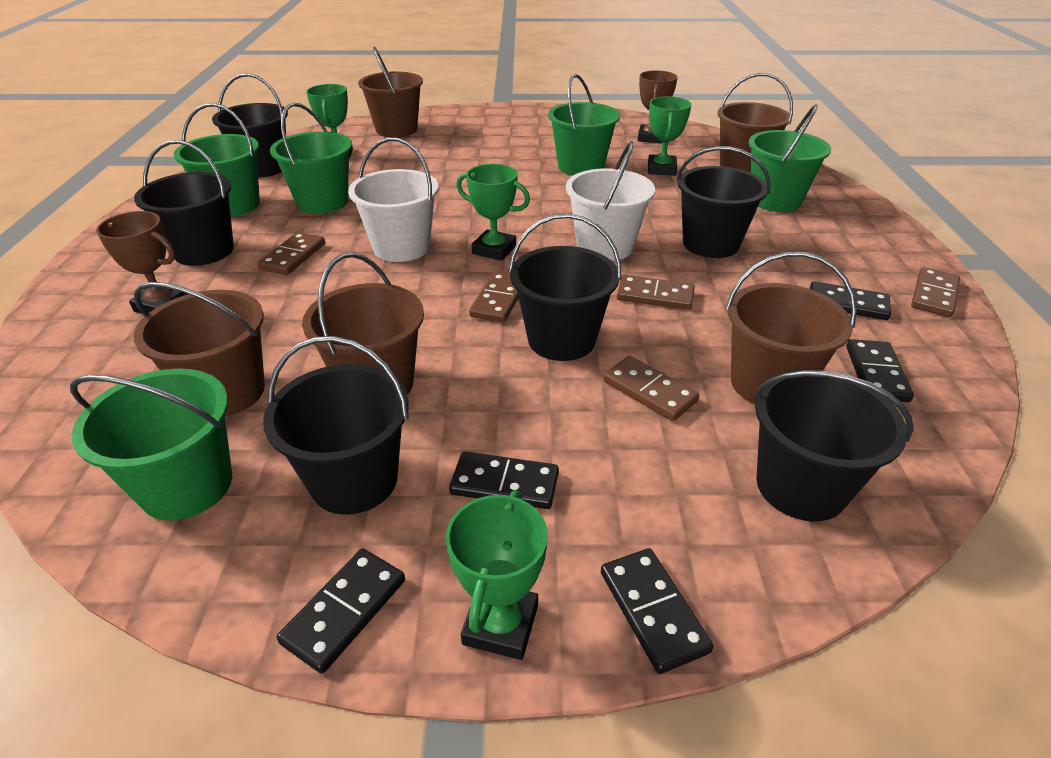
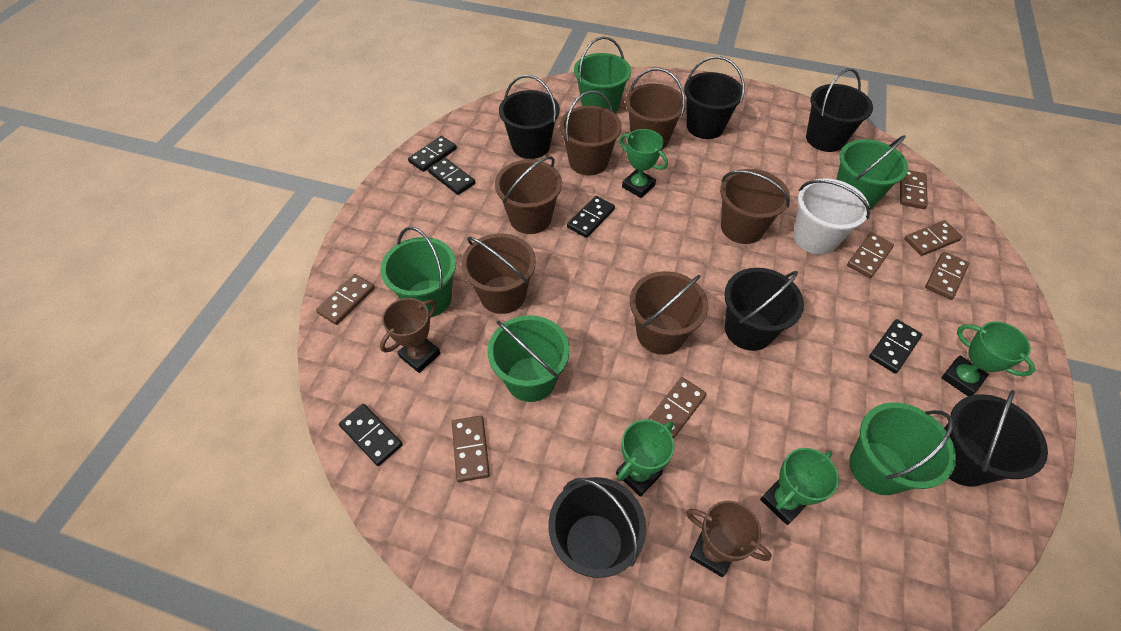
brown bucket: 5 -> 6
brown domino: 5 -> 7
white bucket: 2 -> 1

